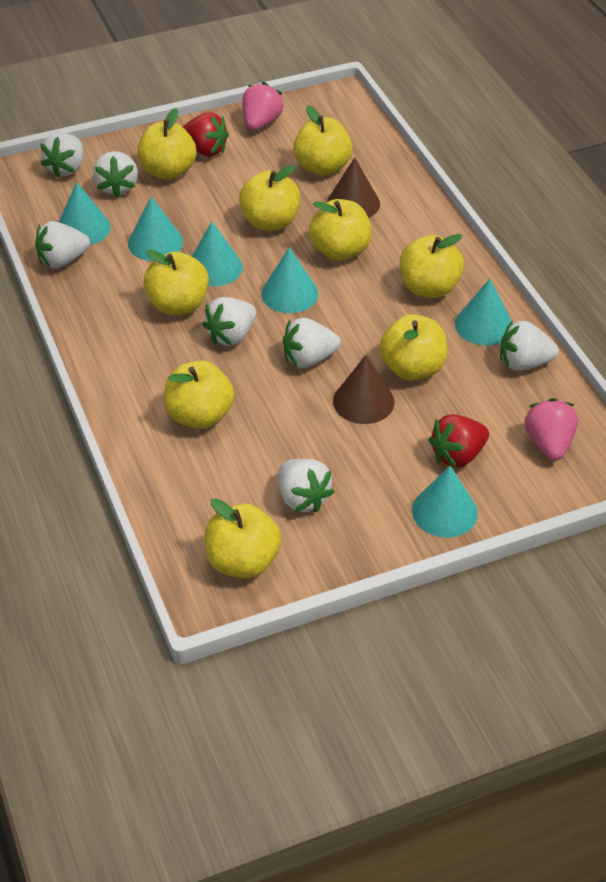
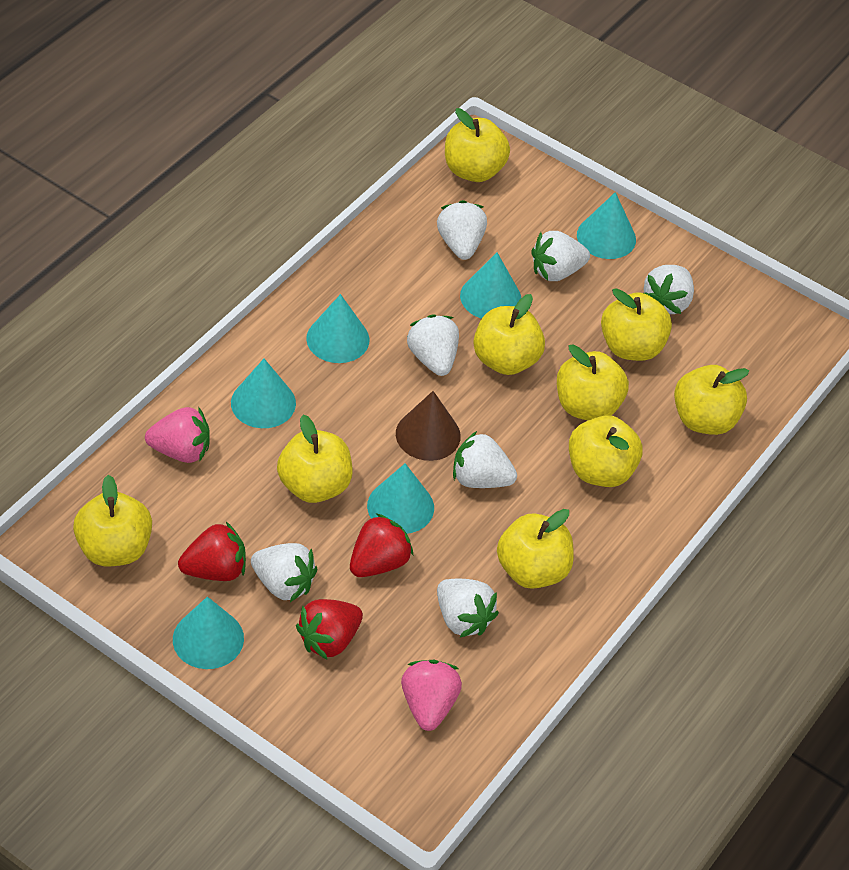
brown cone: 2 -> 1
red strawberry: 2 -> 3

